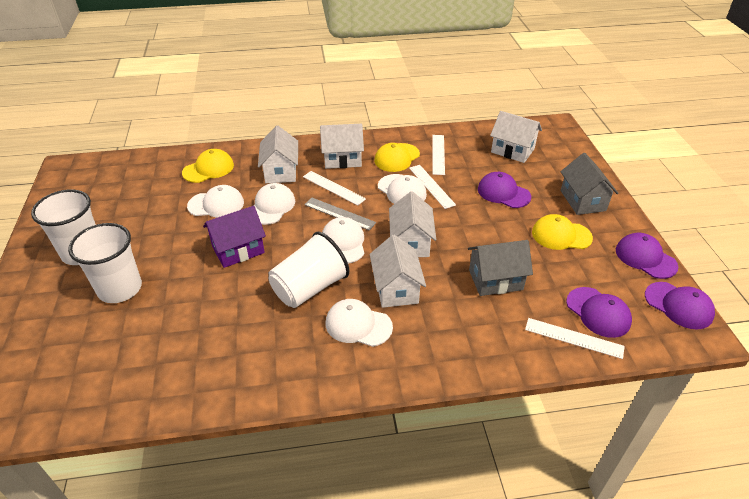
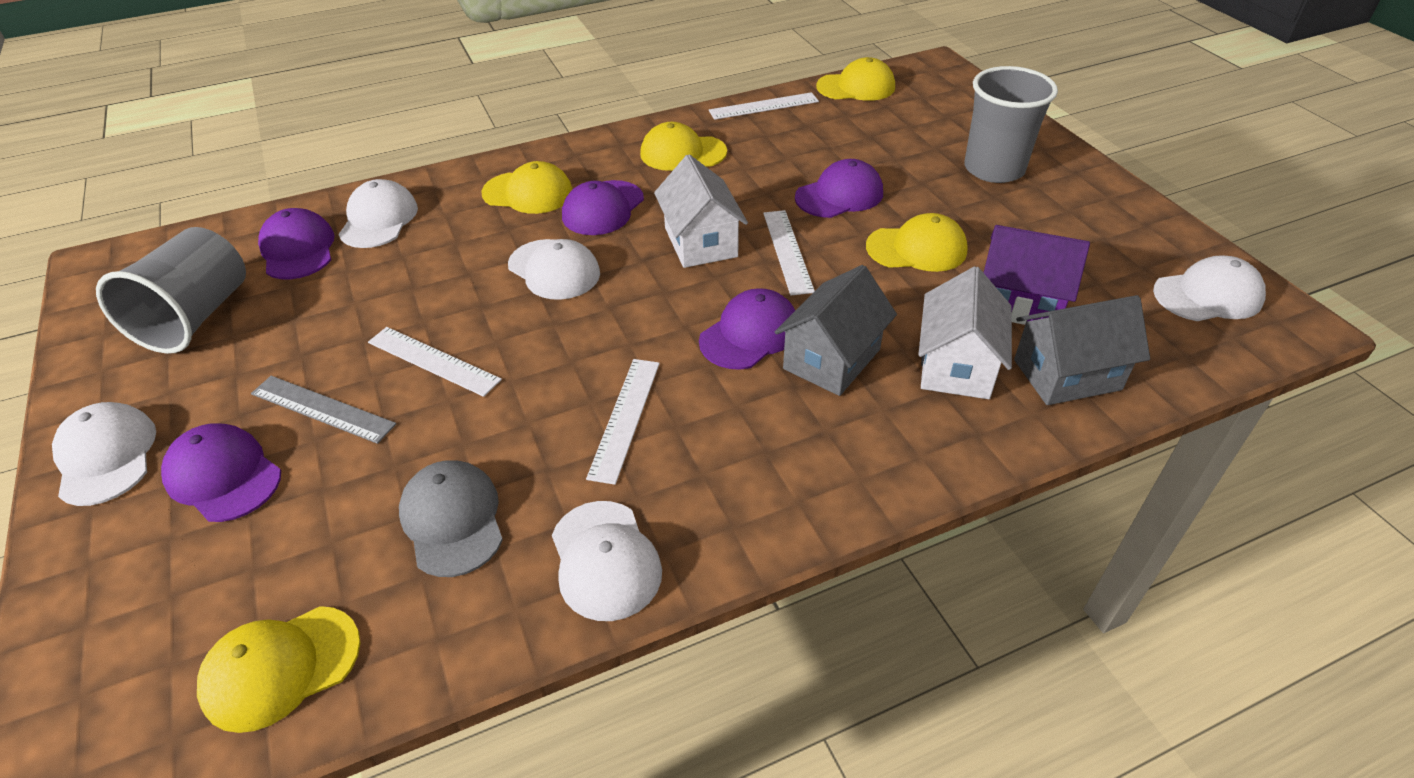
grey cap: 0 -> 1
grey cup: 0 -> 2
purple cap: 4 -> 5
white cup: 3 -> 0
white house: 5 -> 2
yellow cap: 3 -> 5

